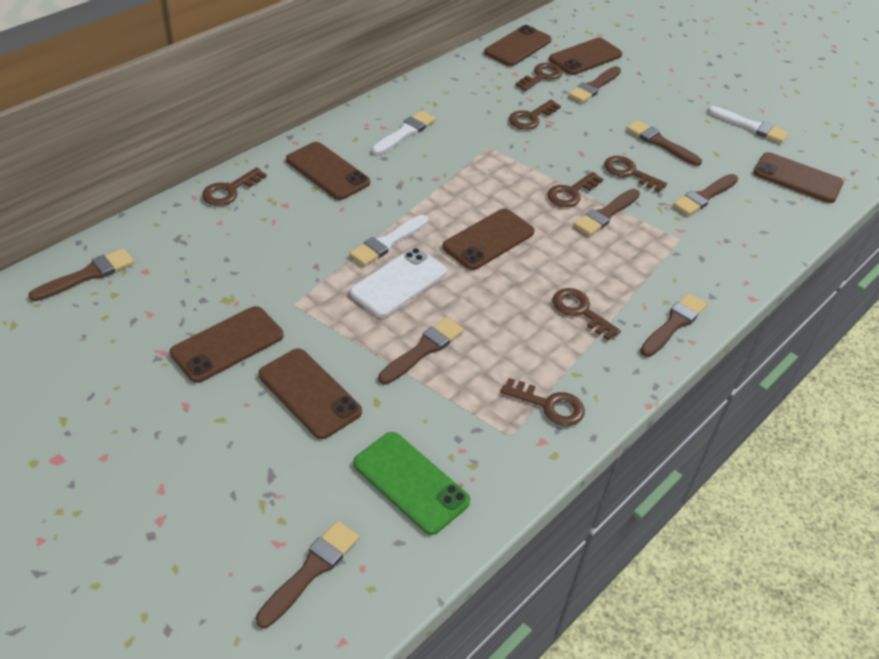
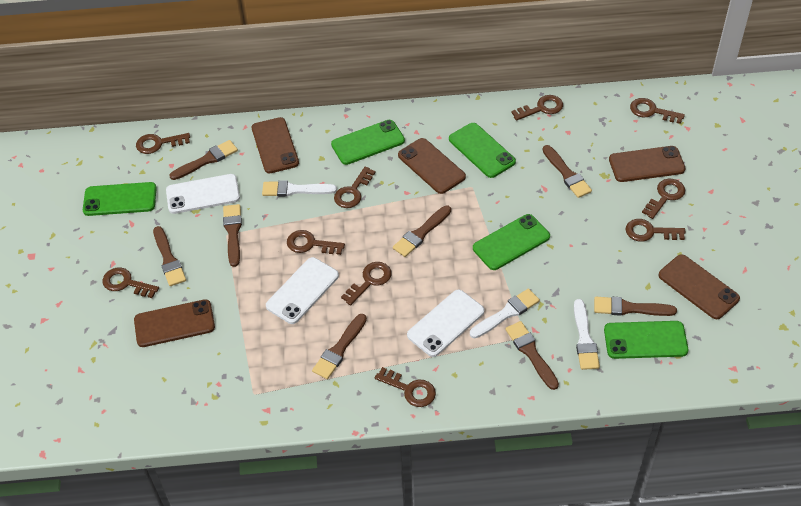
brown key: 7 -> 10
brown phone: 7 -> 5
green phone: 1 -> 5
white phone: 1 -> 3

